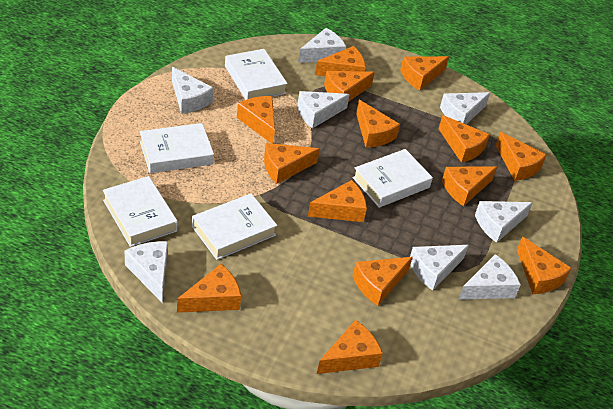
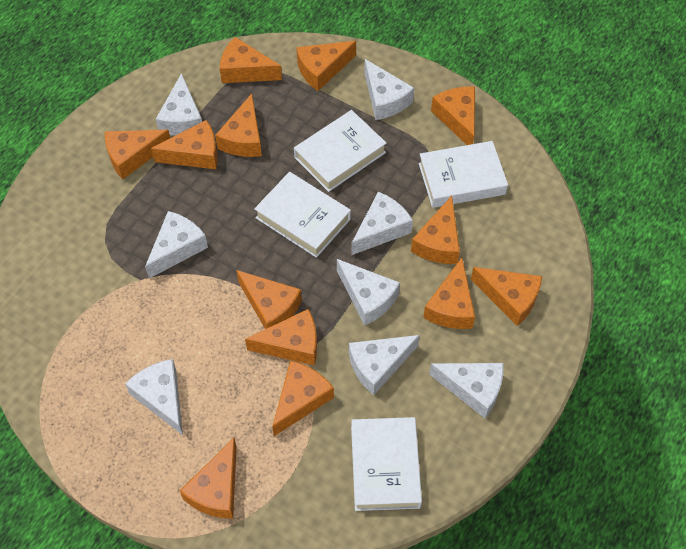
orange cheese: 14 -> 13
white book: 5 -> 4

